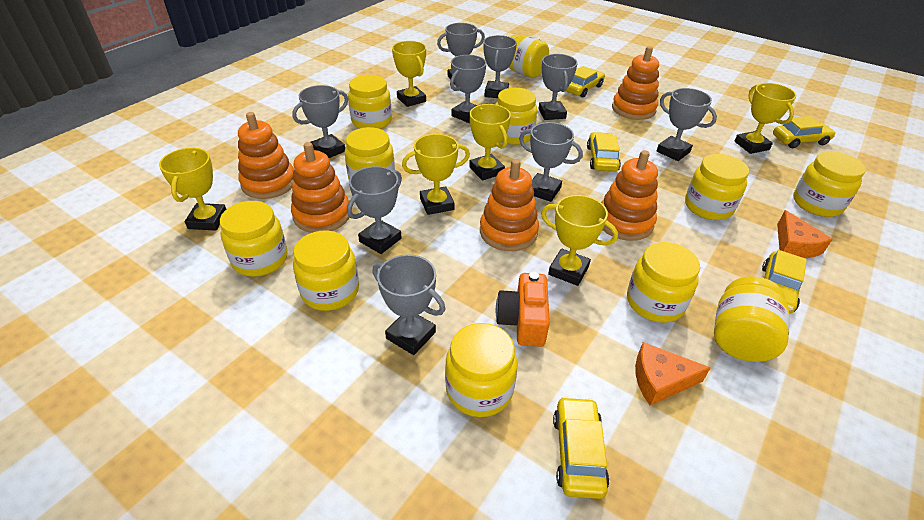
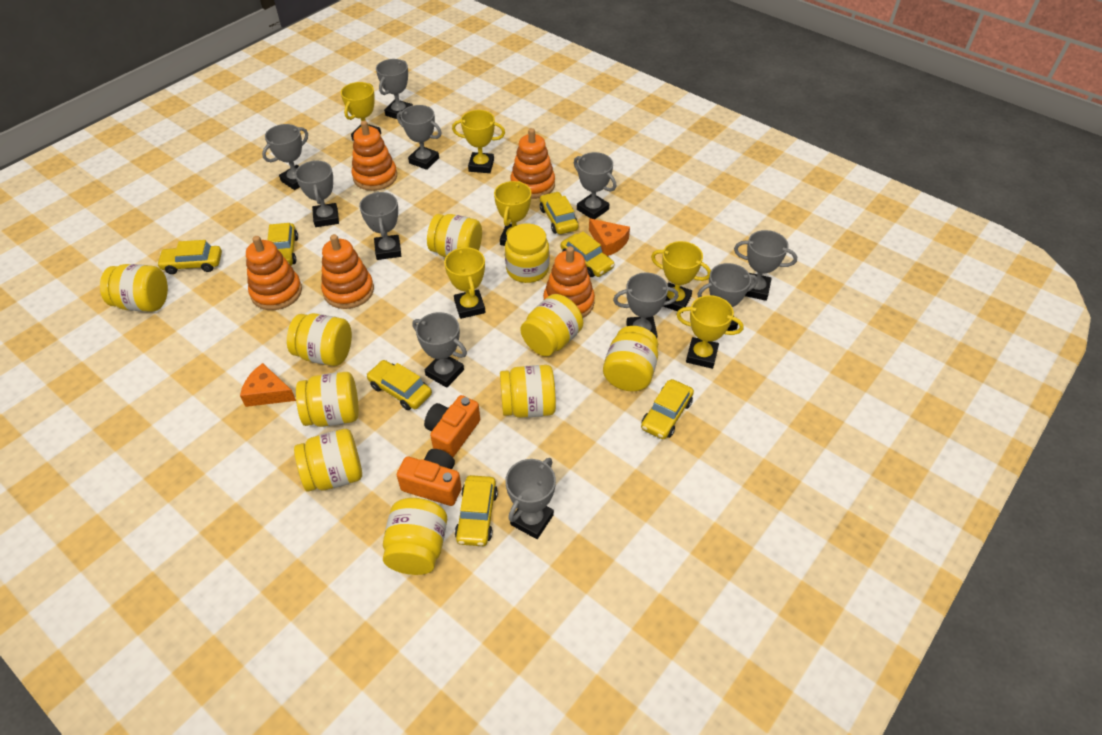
grey trophy: 9 -> 11
orange camera: 1 -> 2
yellow car: 5 -> 7
yellow jar: 11 -> 10

